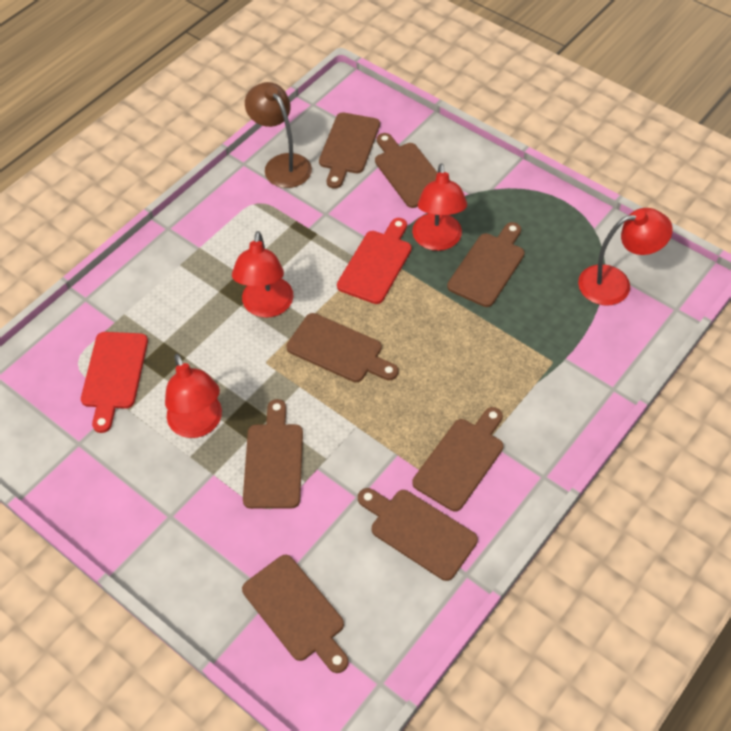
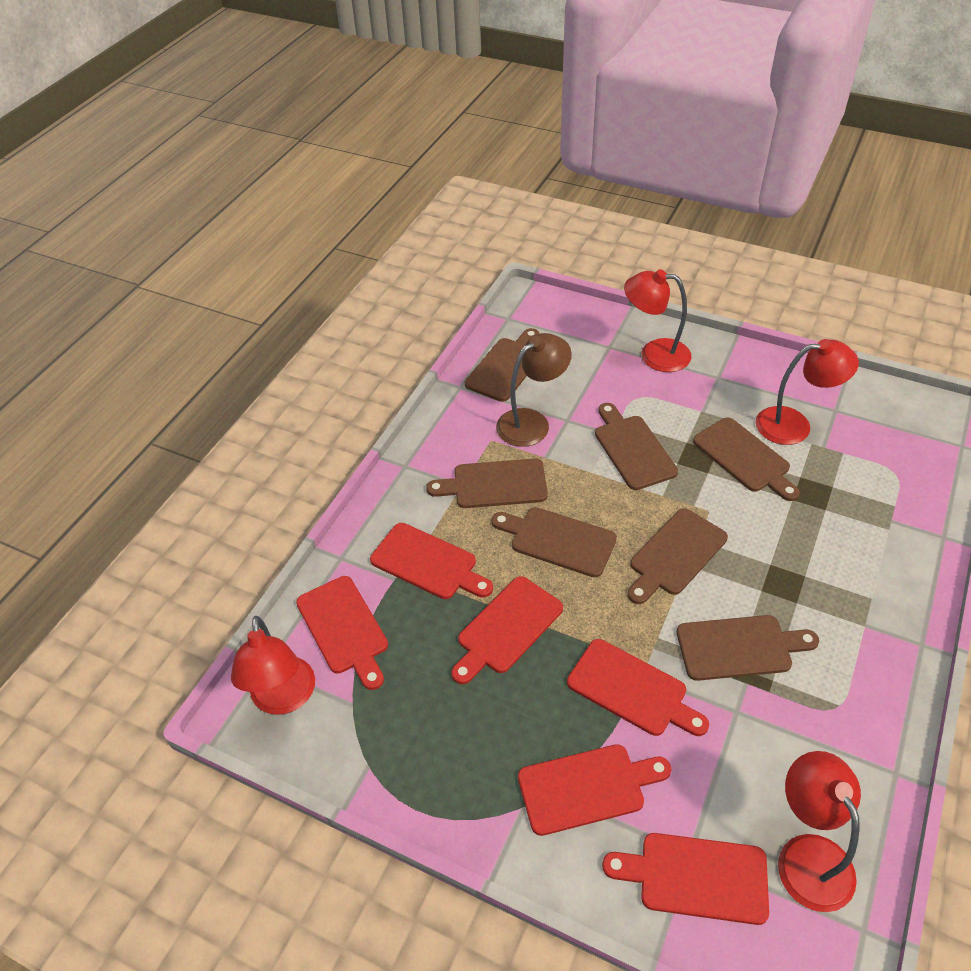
brown cutting board: 8 -> 7
red cutting board: 2 -> 6

